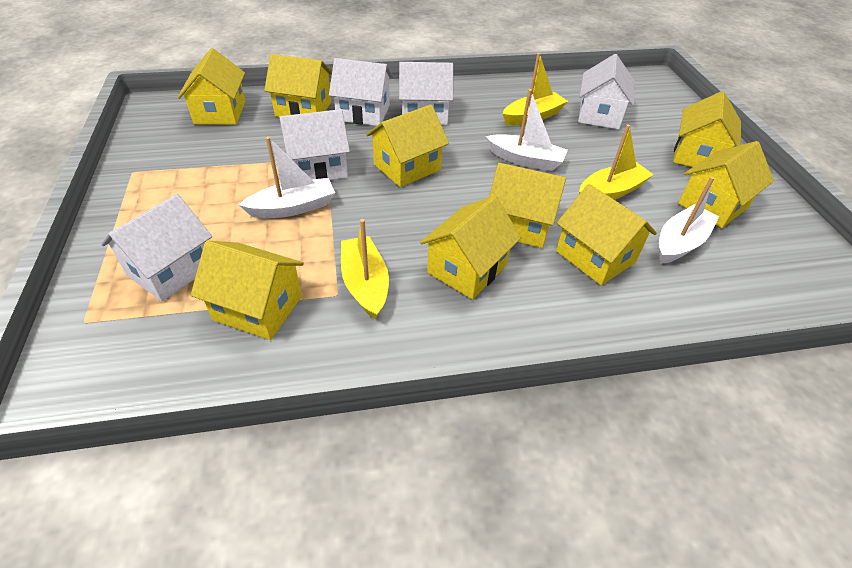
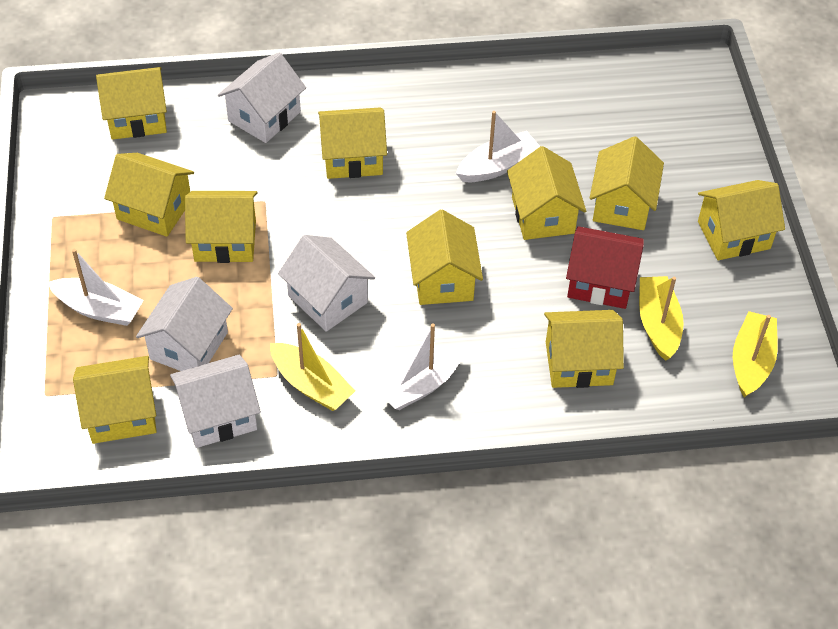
red house: 0 -> 1
white house: 5 -> 4
yellow house: 9 -> 10

